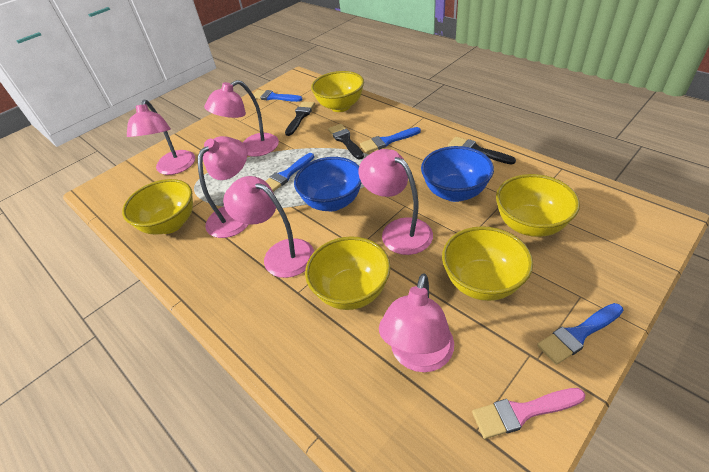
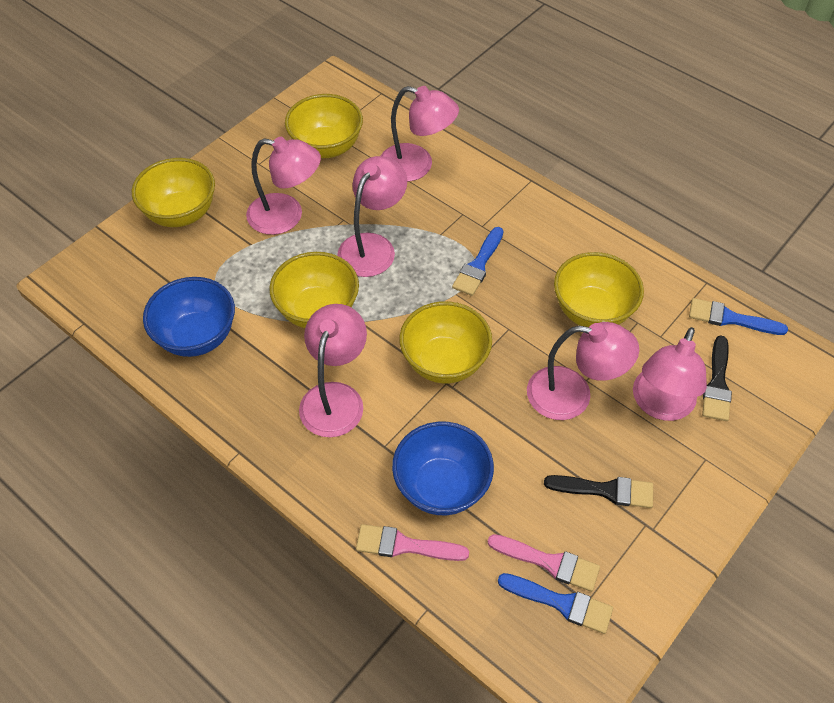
black brush: 3 -> 2
blue brush: 4 -> 3
pink brush: 1 -> 2

